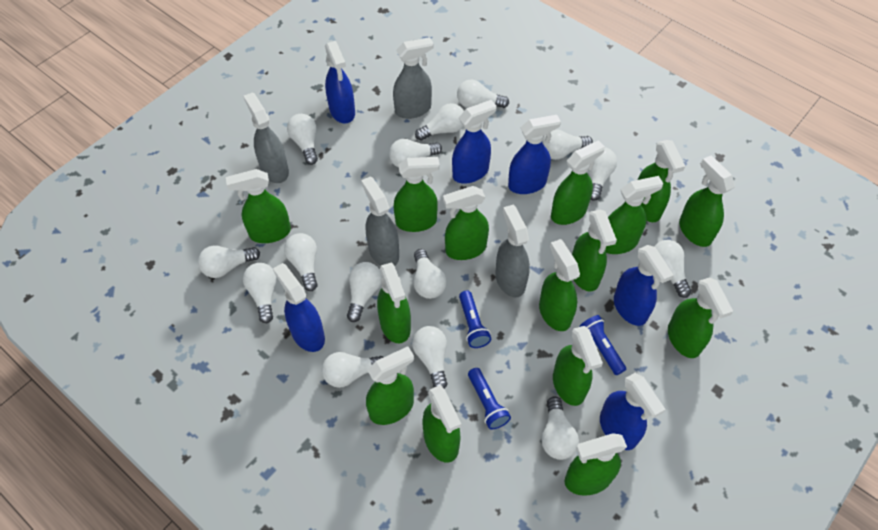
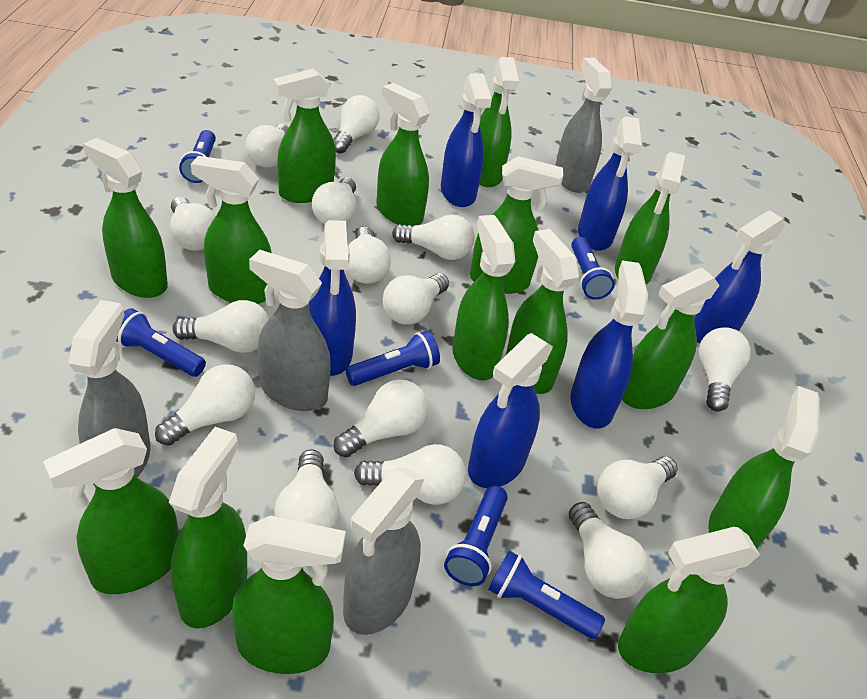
blue flashlight: 3 -> 6

